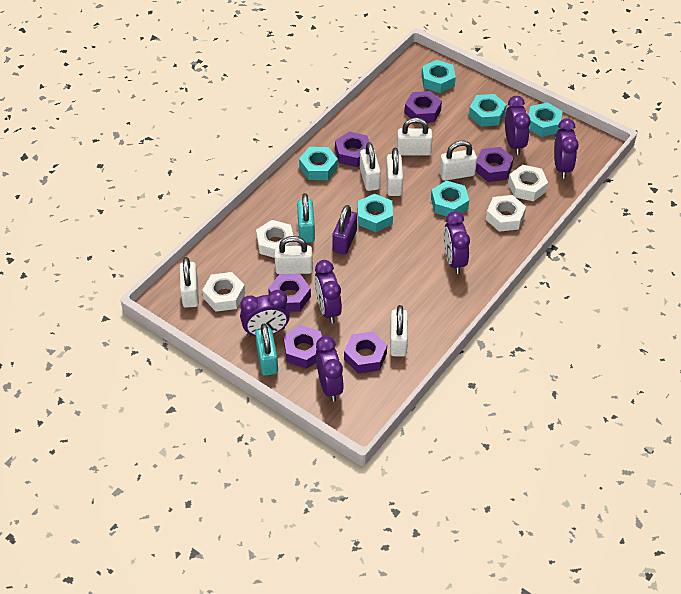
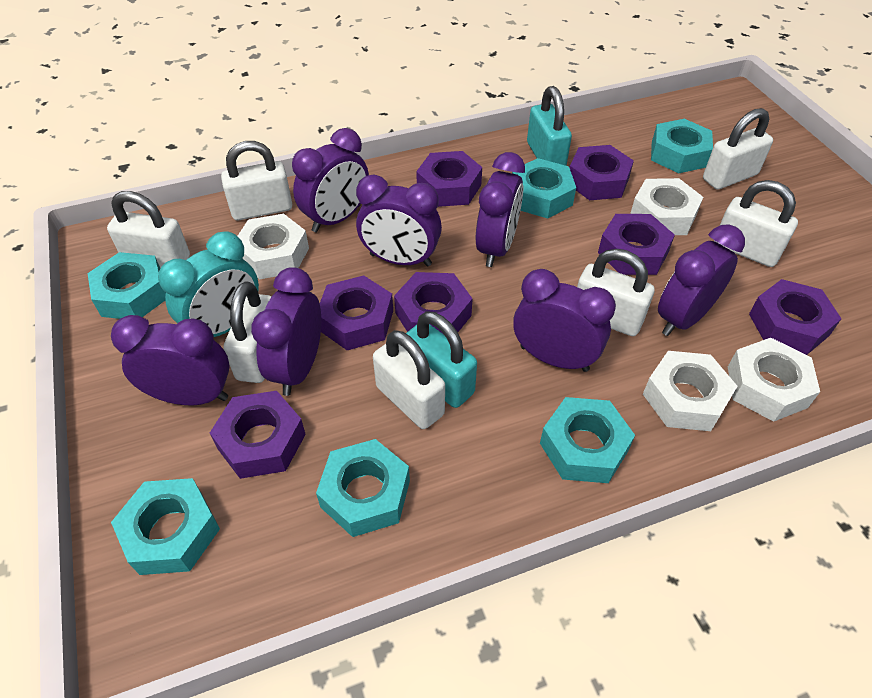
purple clock: 6 -> 7
purple nut: 6 -> 7
purple padlock: 1 -> 0
turquoise clock: 0 -> 1

